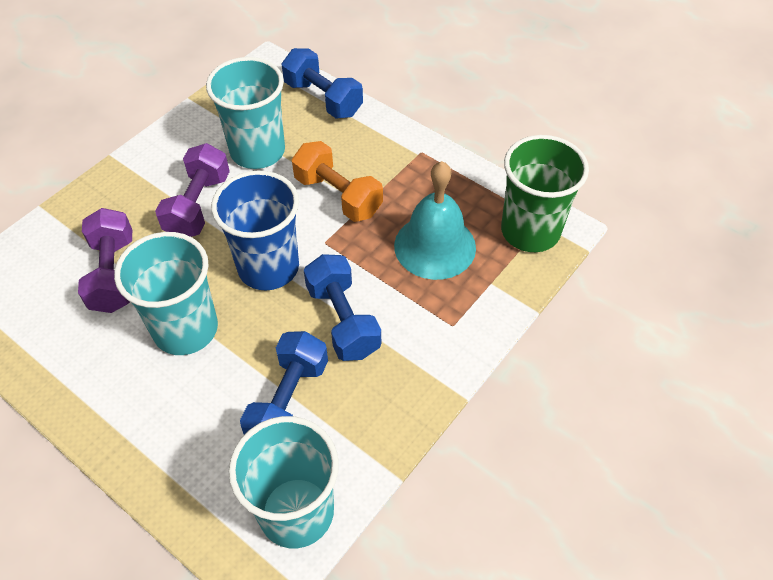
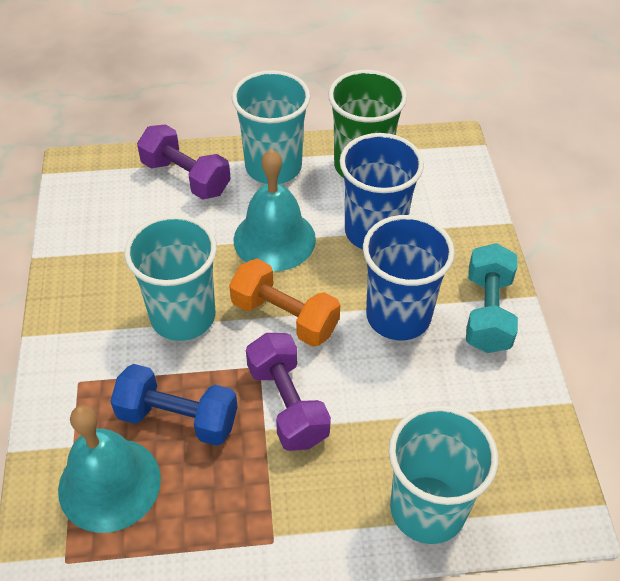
blue cup: 1 -> 2
blue dumbbell: 3 -> 1
turquoise bell: 1 -> 2
turquoise dumbbell: 0 -> 1

